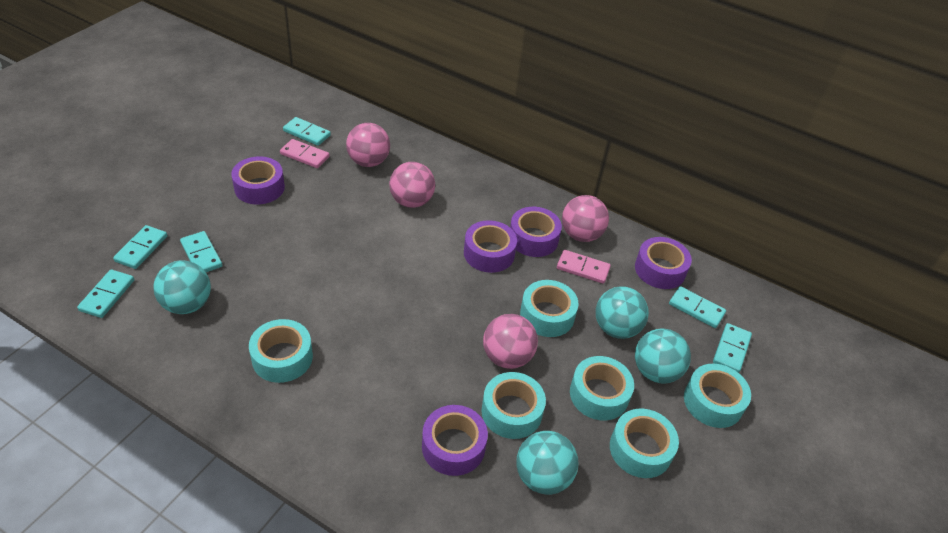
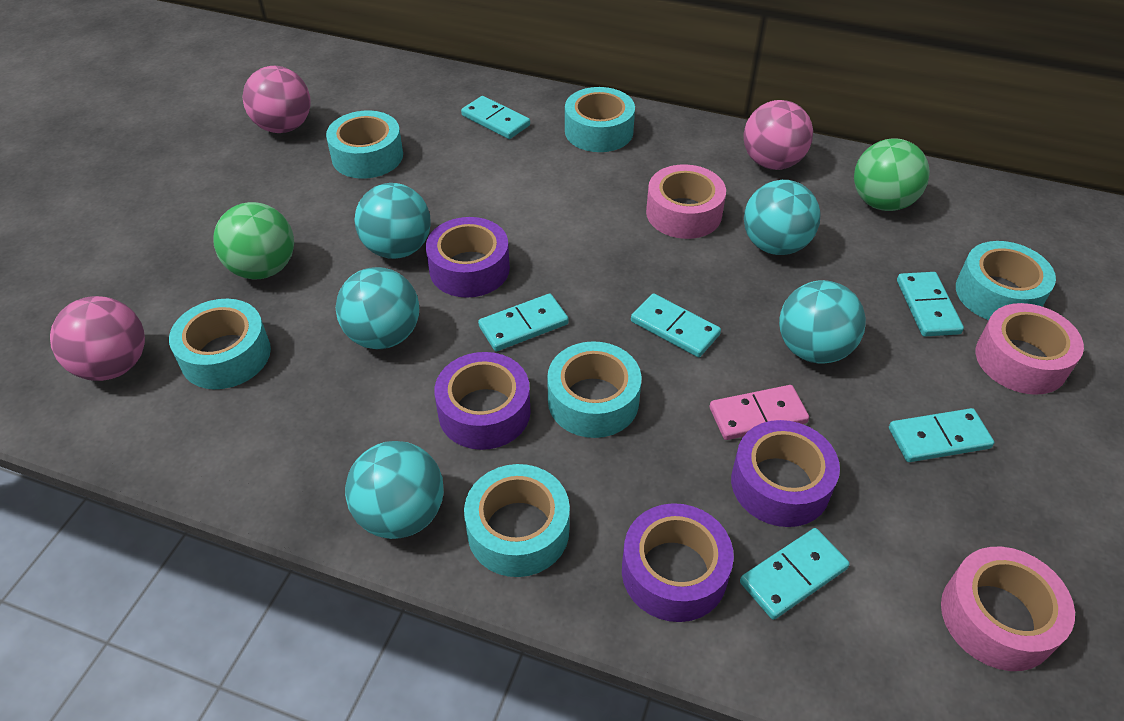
green ball: 0 -> 2
pink ball: 4 -> 3
pink domino: 2 -> 1
pink tape: 0 -> 3
purple tape: 5 -> 4
turquoise ball: 4 -> 5

